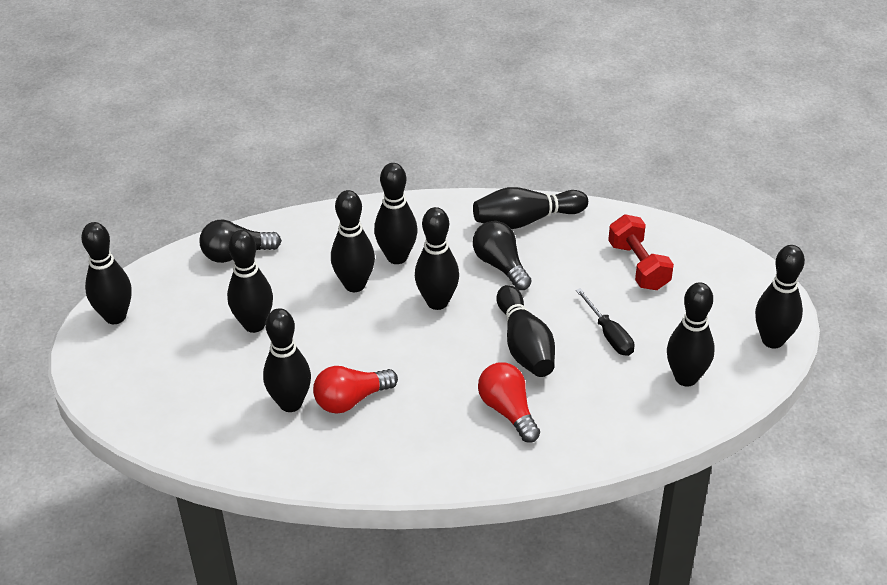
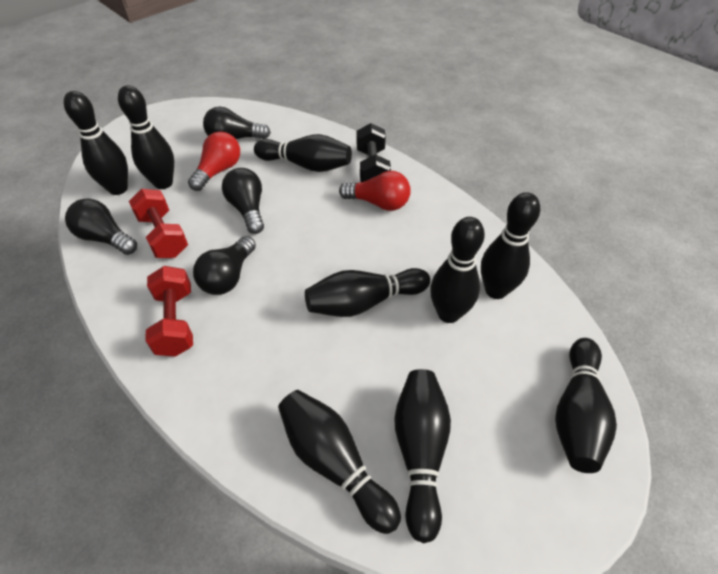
black bowling pin: 10 -> 9
black dumbbell: 0 -> 1
black light bulb: 2 -> 4
black screwdriver: 1 -> 0
red dumbbell: 1 -> 2

